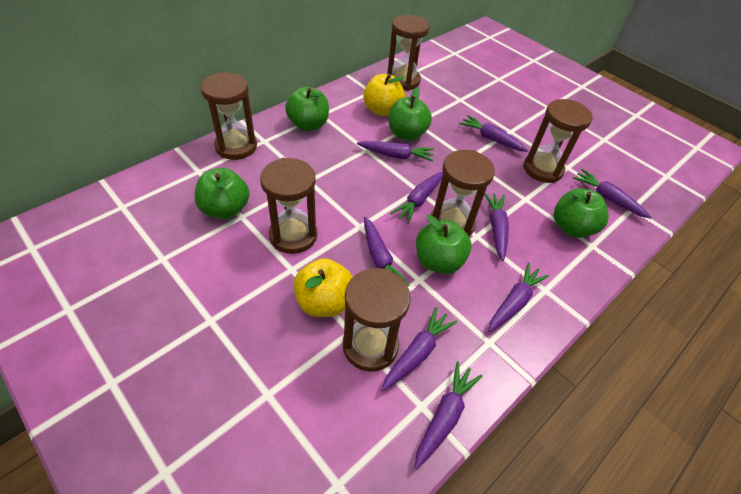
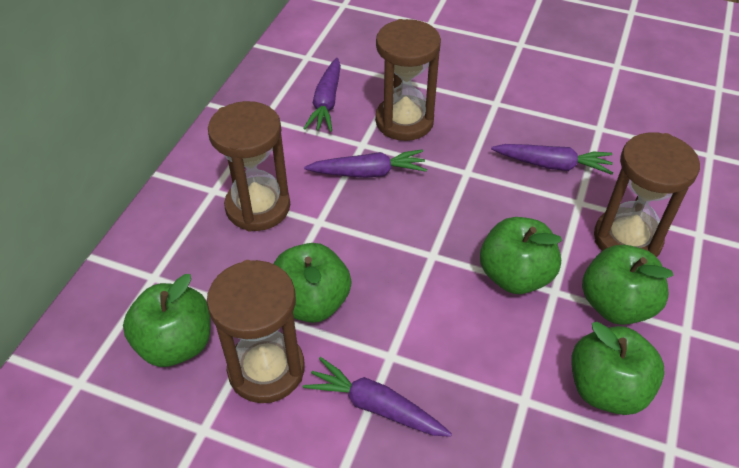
brown hourglass: 6 -> 4
purple carrot: 9 -> 4
yellow apple: 2 -> 0

